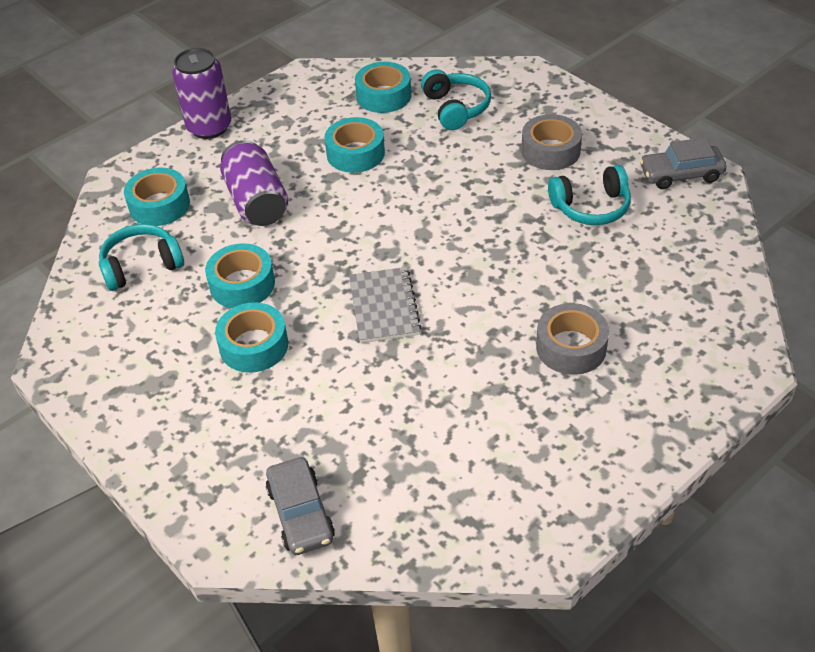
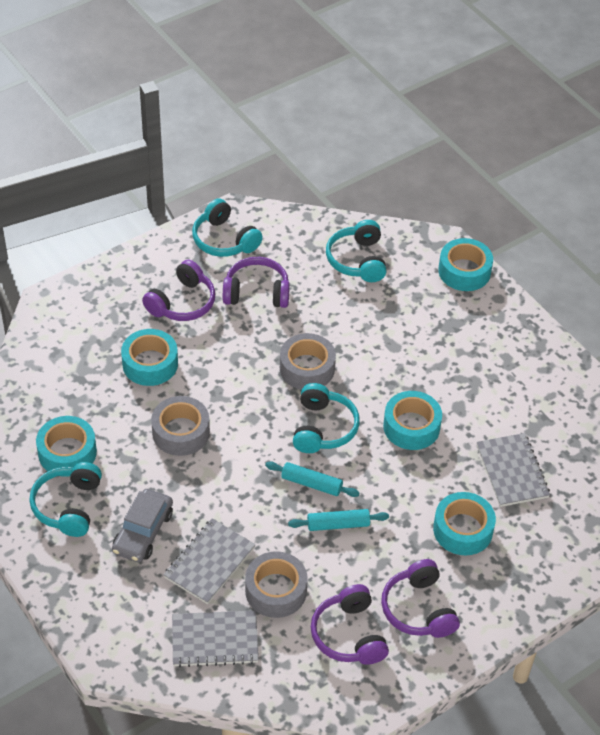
grey car: 2 -> 1
grey notebook: 1 -> 3
grey tape: 2 -> 3
purple can: 2 -> 0
purple headphones: 0 -> 4
turquoise headphones: 3 -> 4
turquoise rolling pin: 0 -> 2

